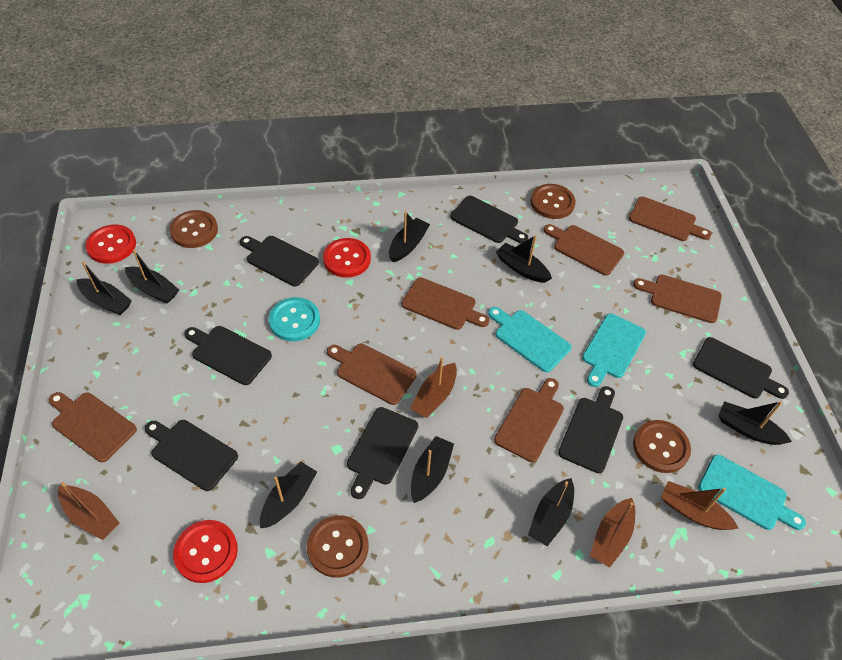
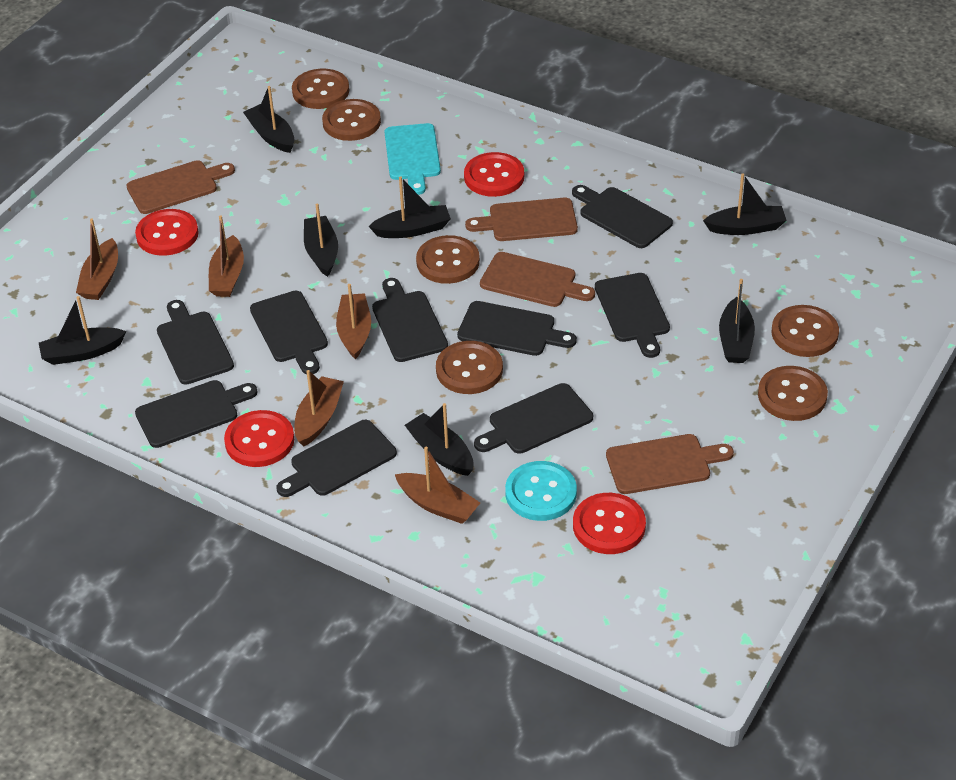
black boat: 8 -> 7
black cutting board: 7 -> 9
brown boat: 4 -> 5
brown button: 4 -> 6
brown cutting board: 7 -> 4
red button: 3 -> 4
turquoise cutting board: 3 -> 1

